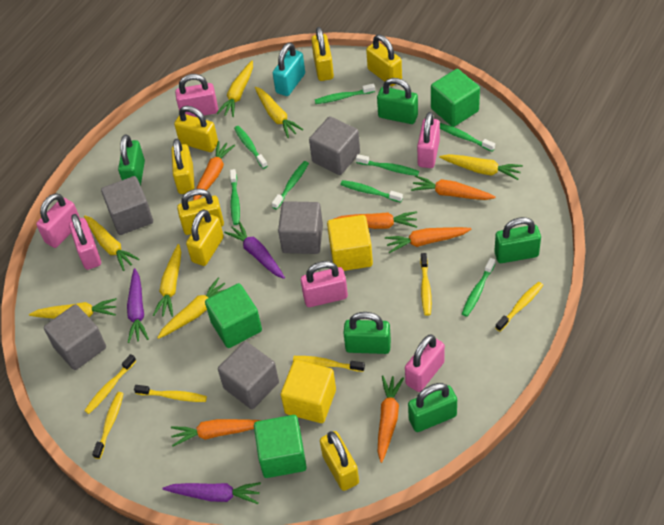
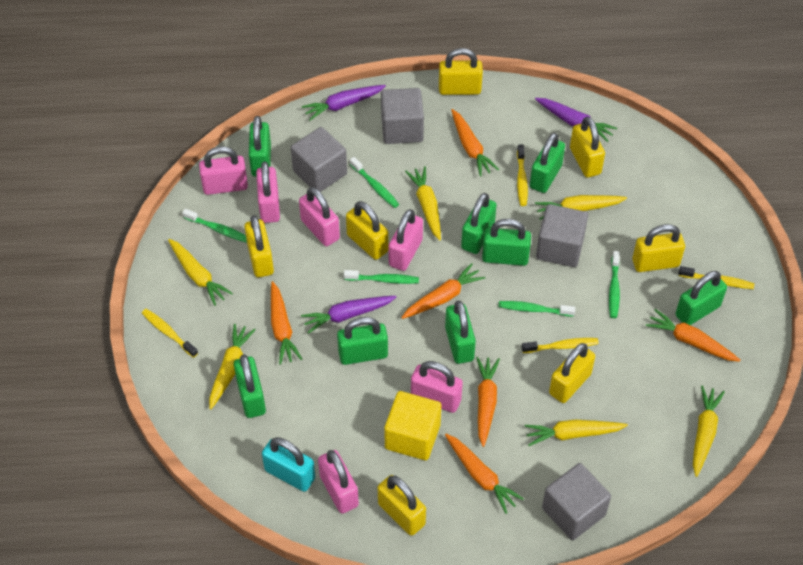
green cube: 3 -> 0
green padlock: 5 -> 8
green toothbrush: 8 -> 5
grey cube: 5 -> 4
yellow carrot: 7 -> 6
yellow cube: 2 -> 1
yellow toothbrush: 6 -> 4

